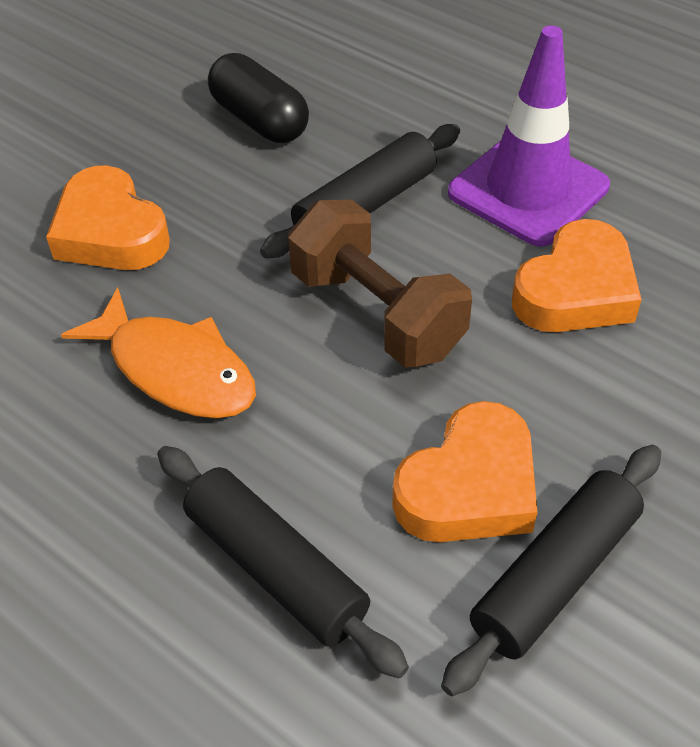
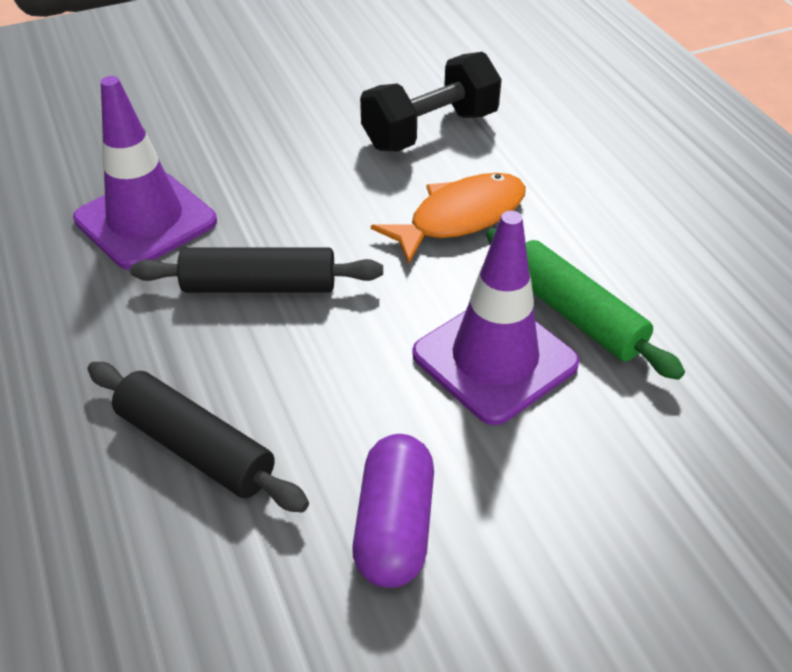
black capsule: 1 -> 0
black dumbbell: 0 -> 1
black rolling pin: 3 -> 2
brown dumbbell: 1 -> 0
green rolling pin: 0 -> 1
orange heart: 3 -> 0
purple capsule: 0 -> 1
purple traffic cone: 1 -> 2

